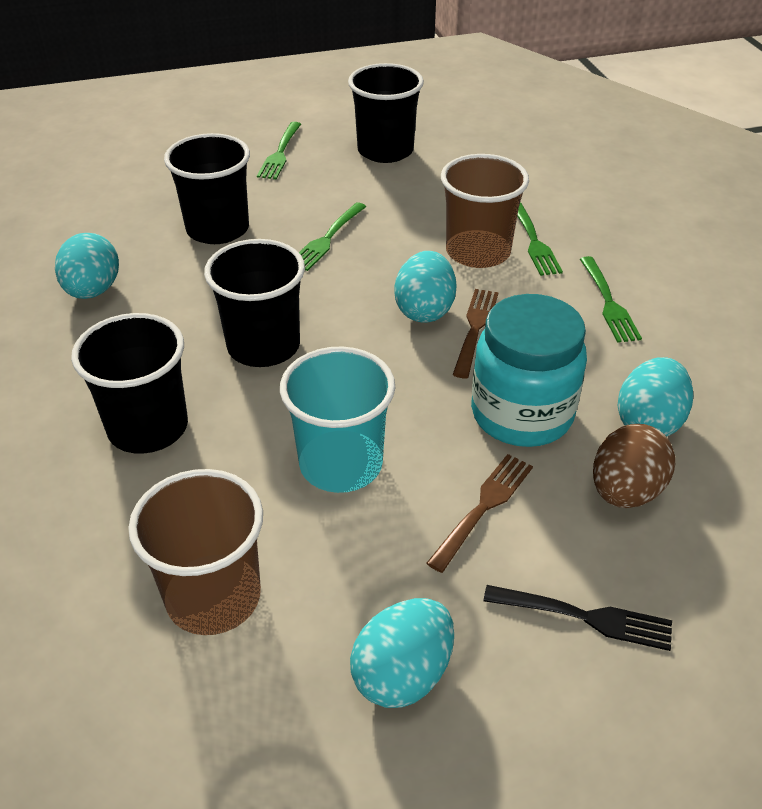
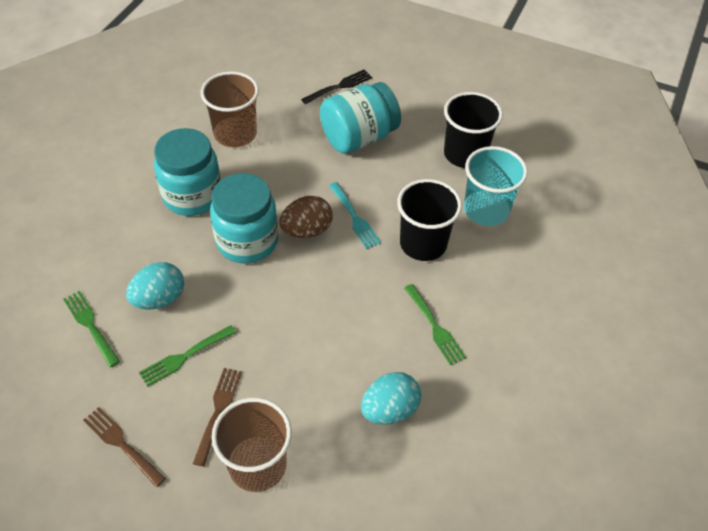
black cup: 4 -> 2
green fork: 4 -> 3
turquoise egg: 4 -> 2
turquoise fork: 0 -> 1
turquoise jar: 1 -> 3

